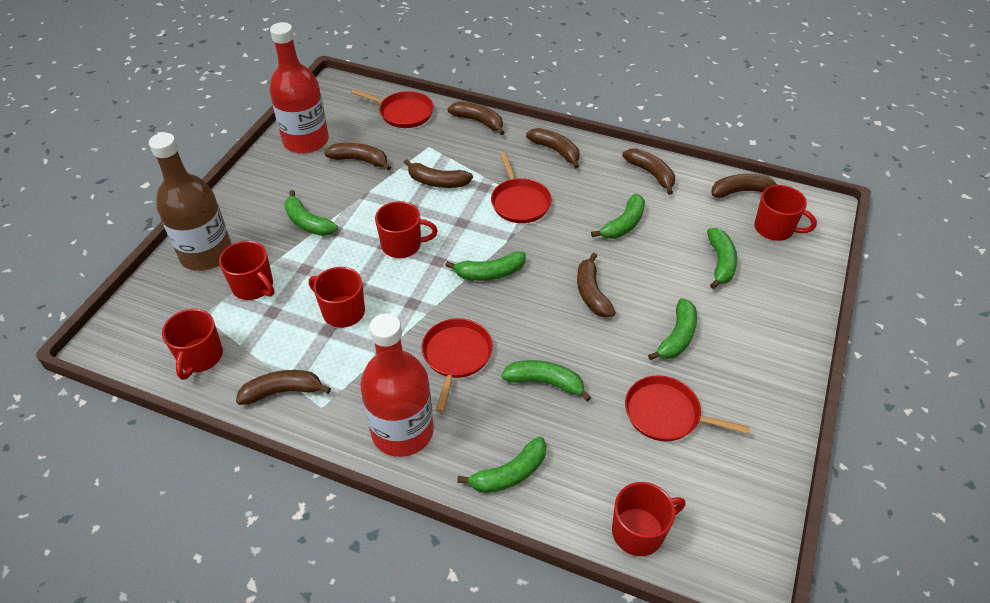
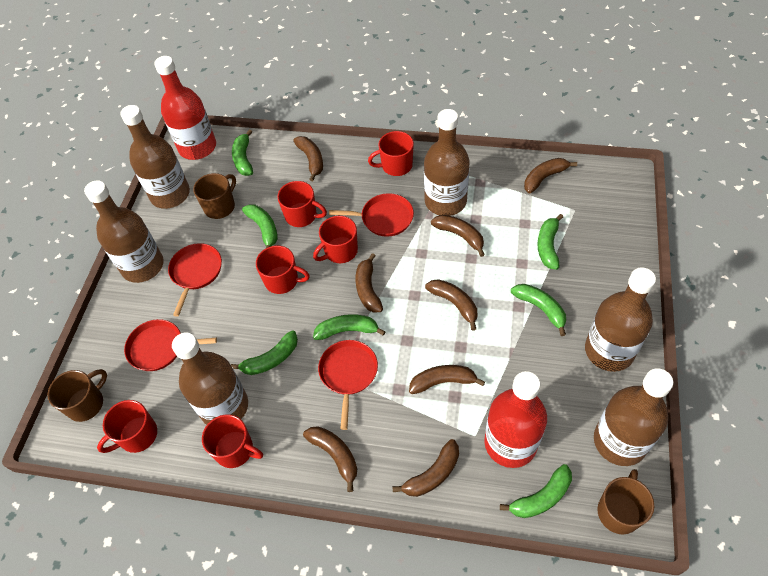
brown bottle: 1 -> 6
brown mug: 0 -> 3

